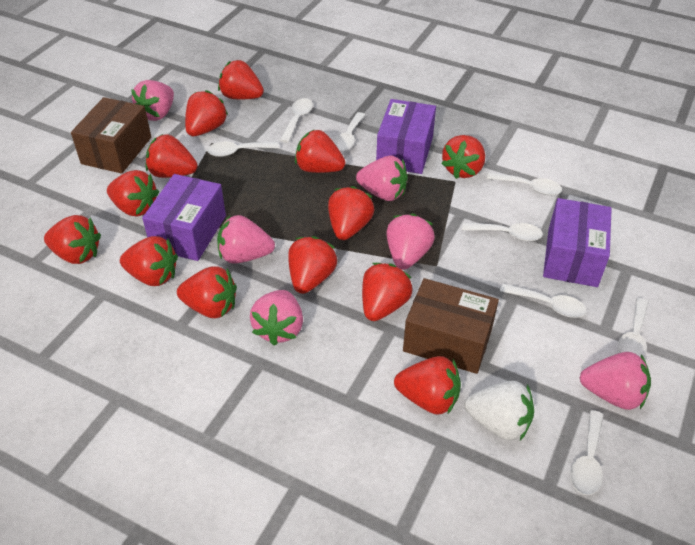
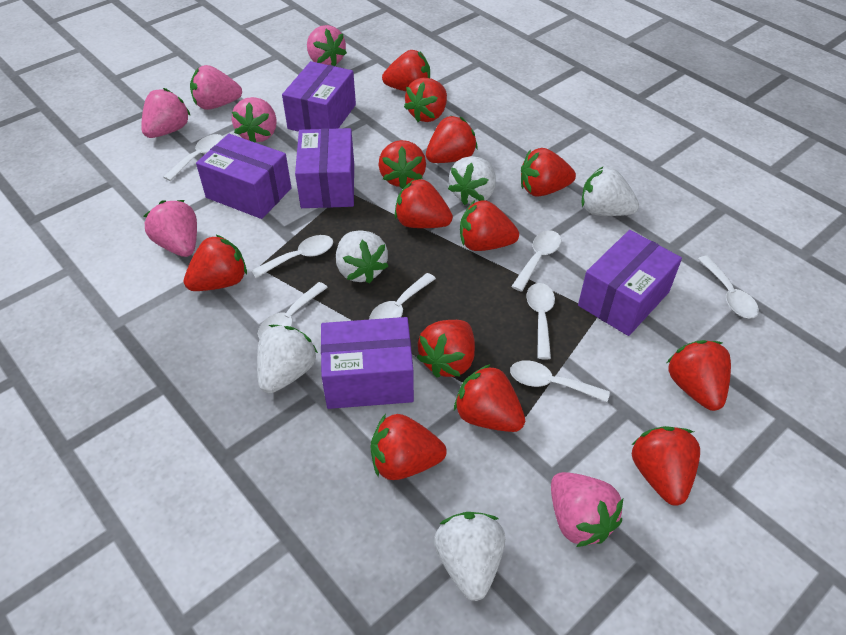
brown box: 2 -> 0
purple box: 3 -> 5
white strawberry: 1 -> 5

